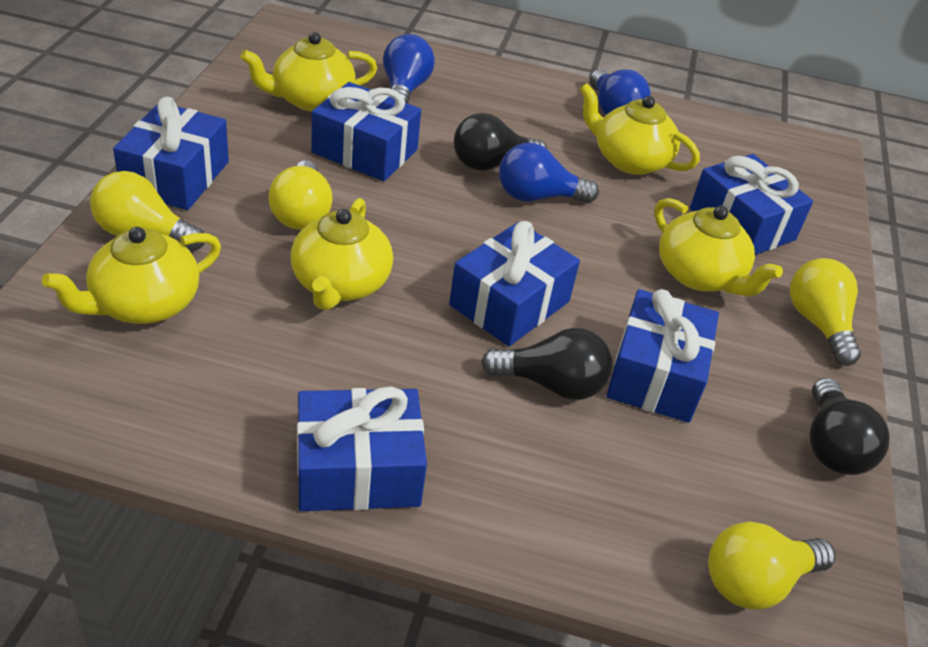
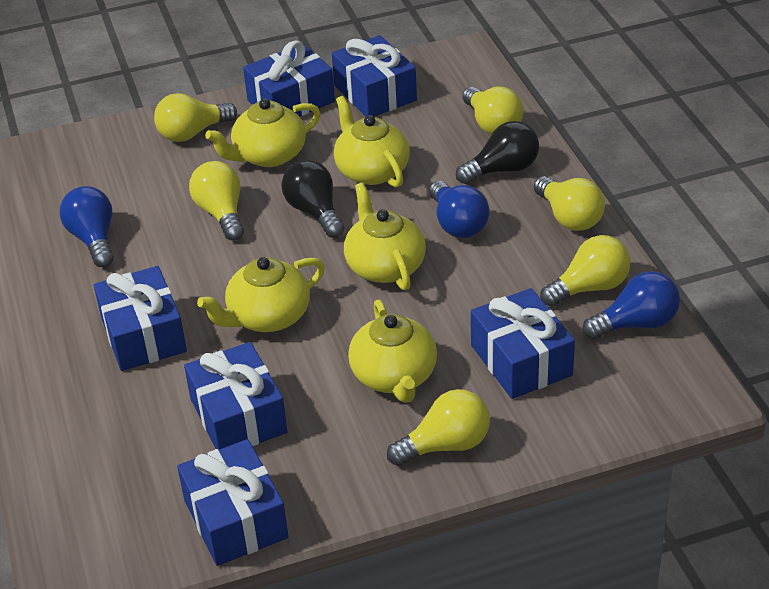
black light bulb: 3 -> 2
yellow light bulb: 4 -> 6

